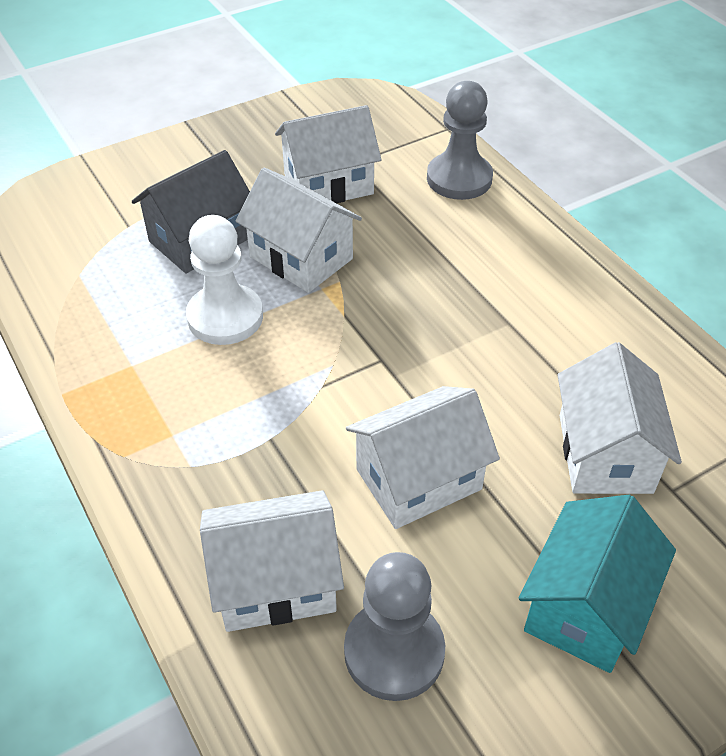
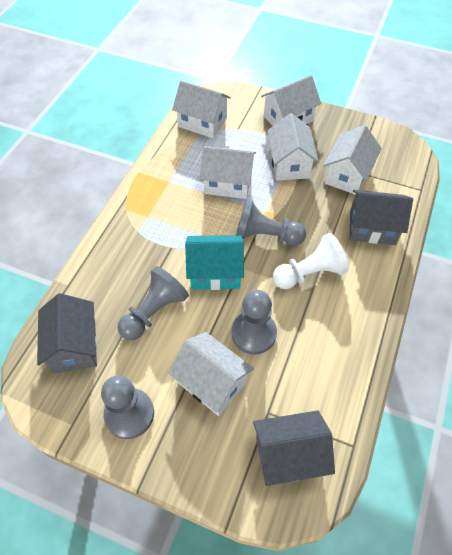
grey house: 1 -> 3
grey pawn: 2 -> 4
white house: 5 -> 6

